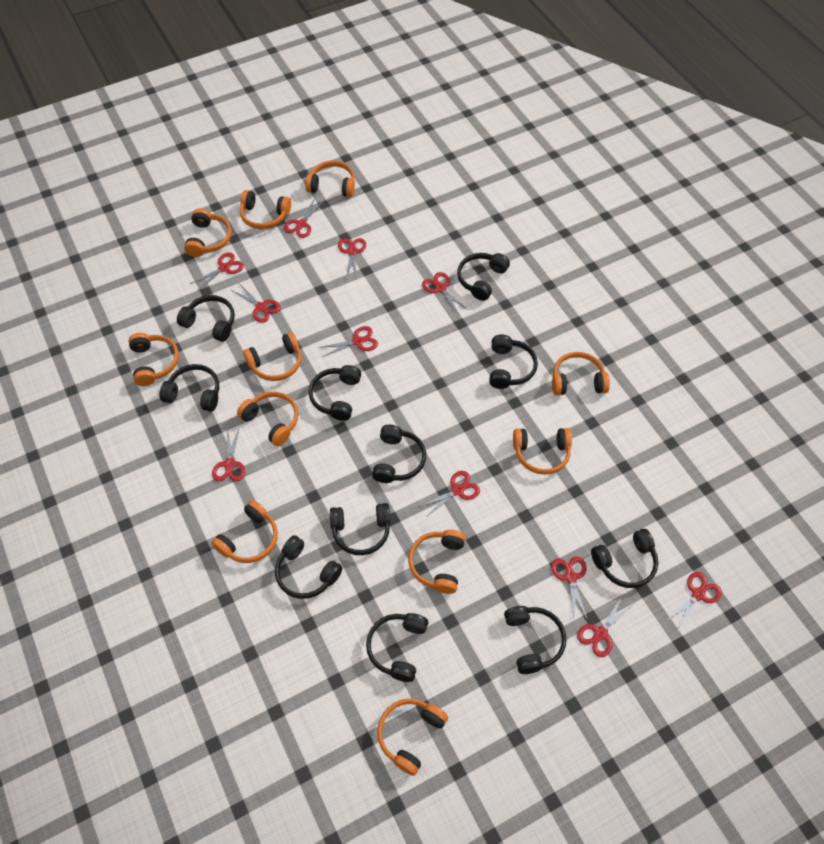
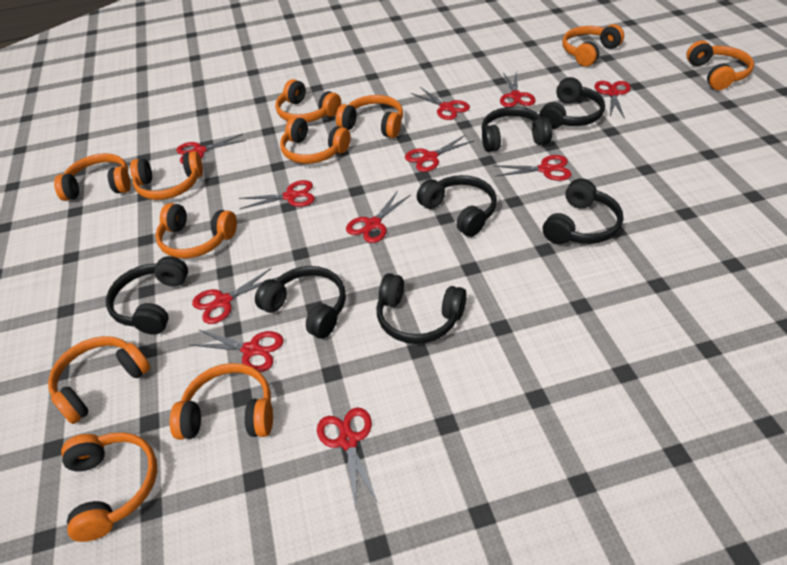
black headphones: 11 -> 7

